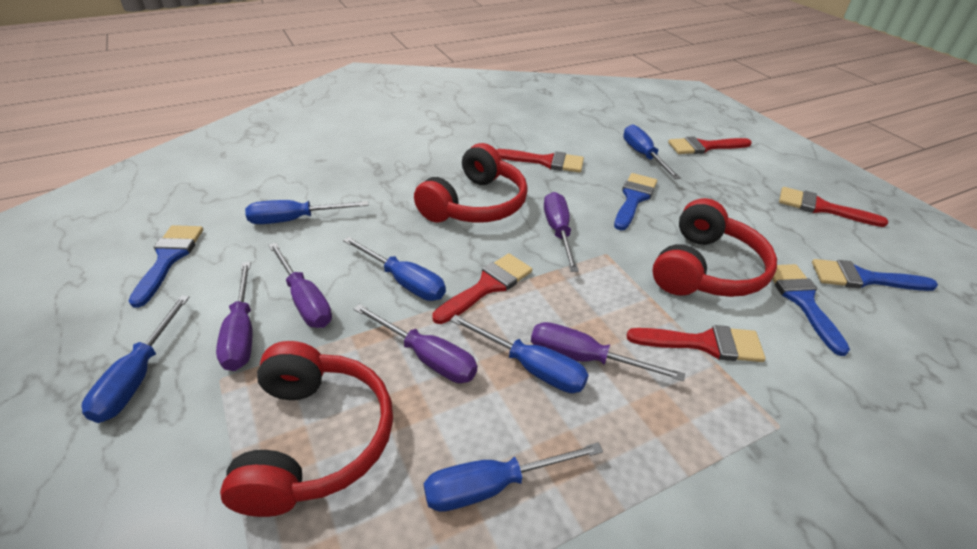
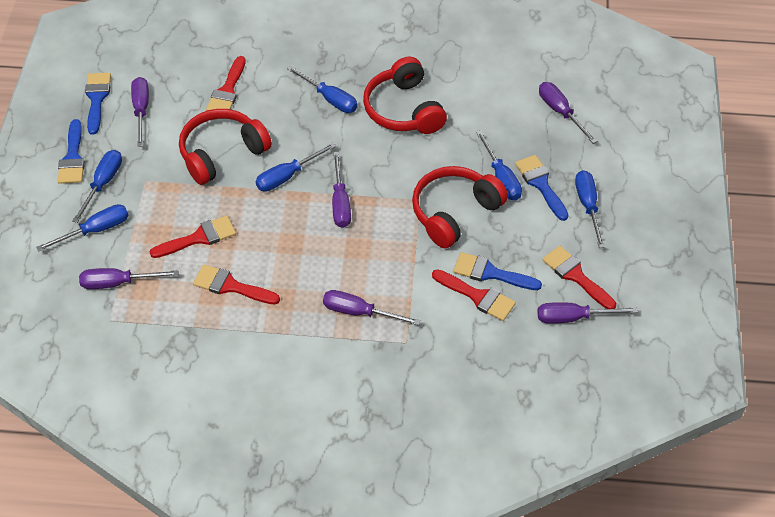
purple screwdriver: 5 -> 6

